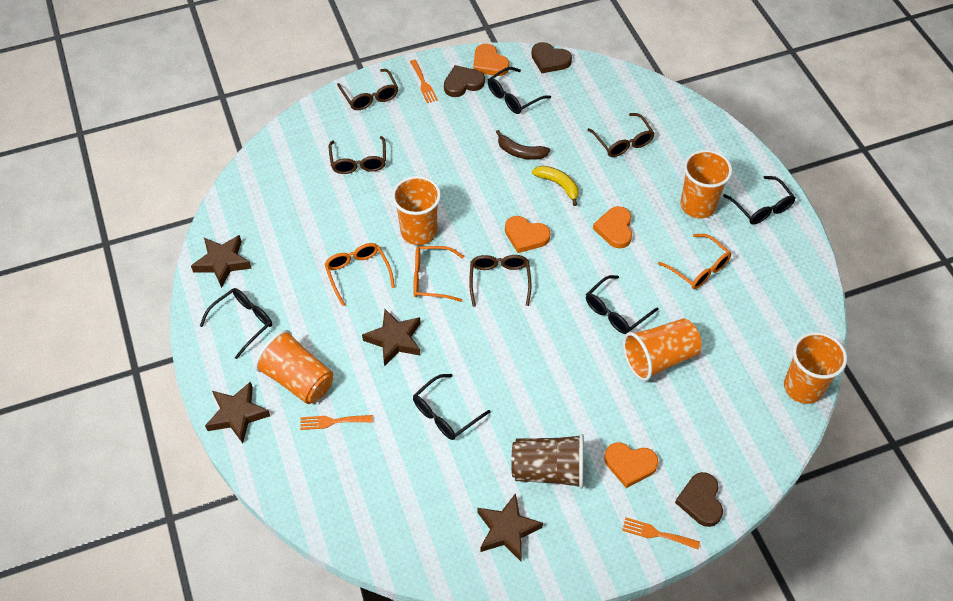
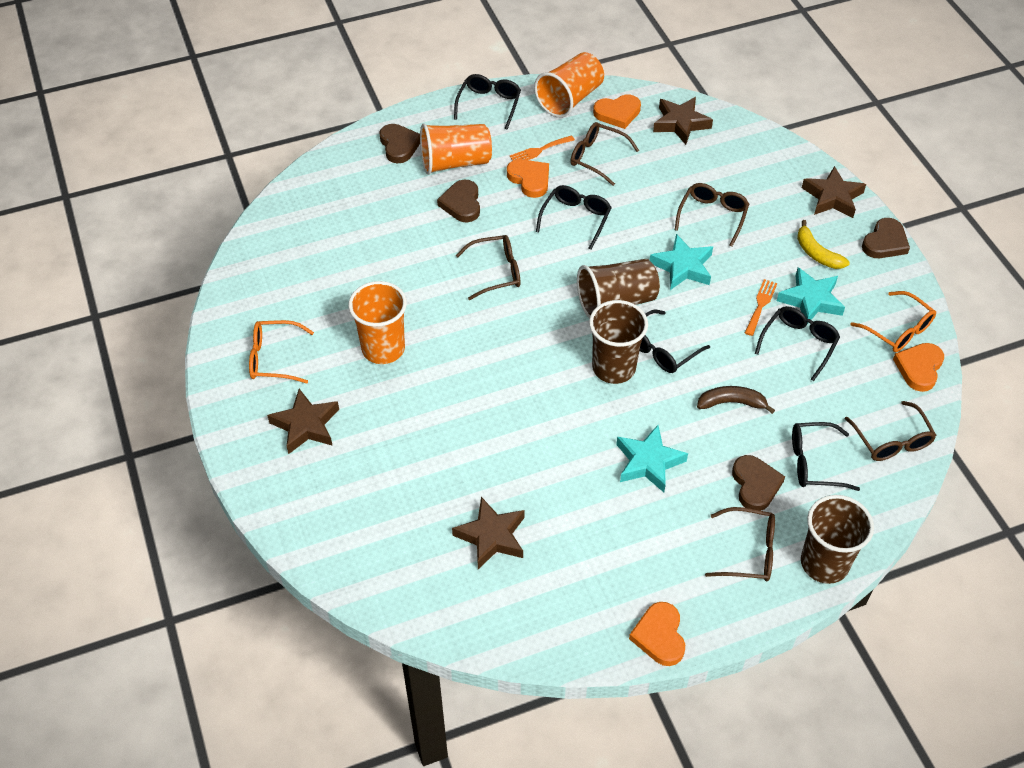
brown cup: 1 -> 3
brown glasses: 4 -> 5
brown heart: 3 -> 4
orange cup: 5 -> 3
orange fork: 3 -> 2
orange glasses: 3 -> 2
turquoise star: 0 -> 3

